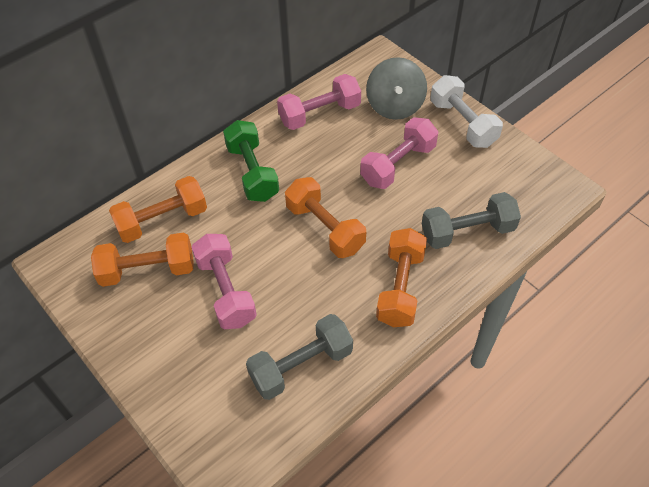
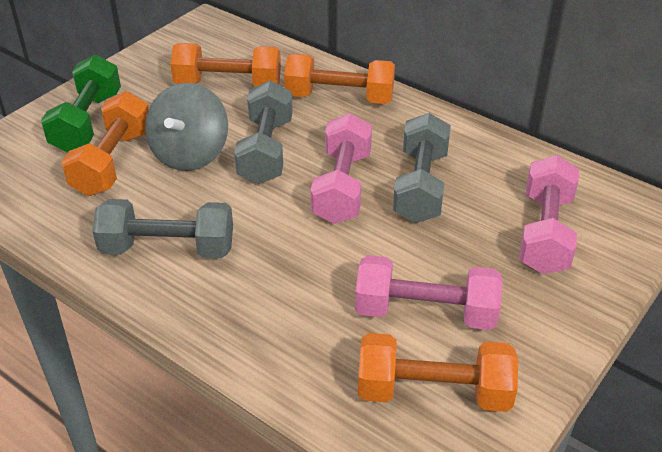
grey dumbbell: 2 -> 3
white dumbbell: 1 -> 0

